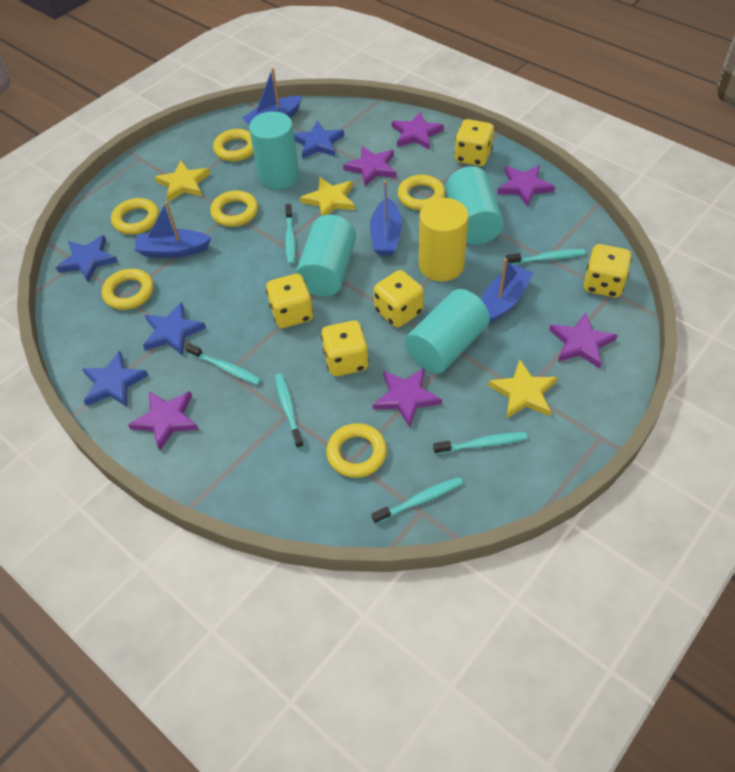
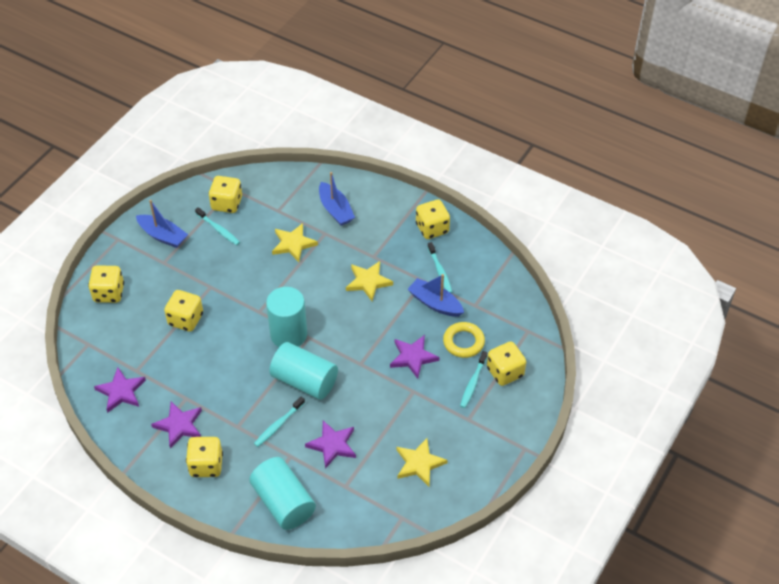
blue boat: 4 -> 3
blue star: 4 -> 0
purple star: 6 -> 4
turquoise cylinder: 4 -> 3
turquoise toothbrush: 6 -> 4
yellow cylinder: 1 -> 0
yellow dice: 5 -> 6
yellow ring: 6 -> 1

